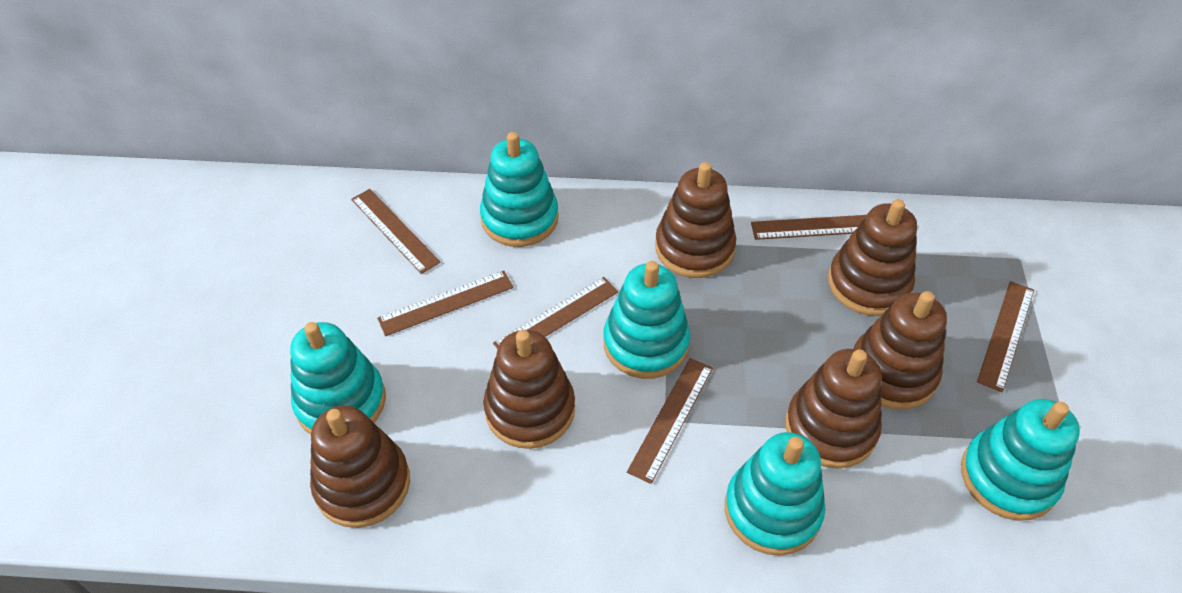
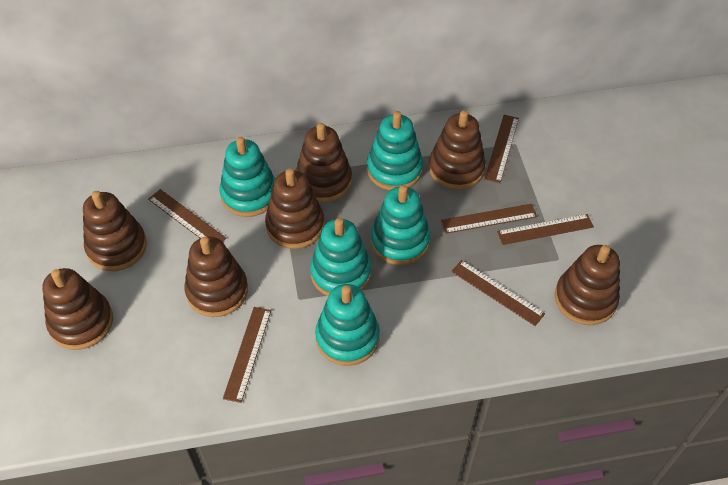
brown stacking toy: 6 -> 7

